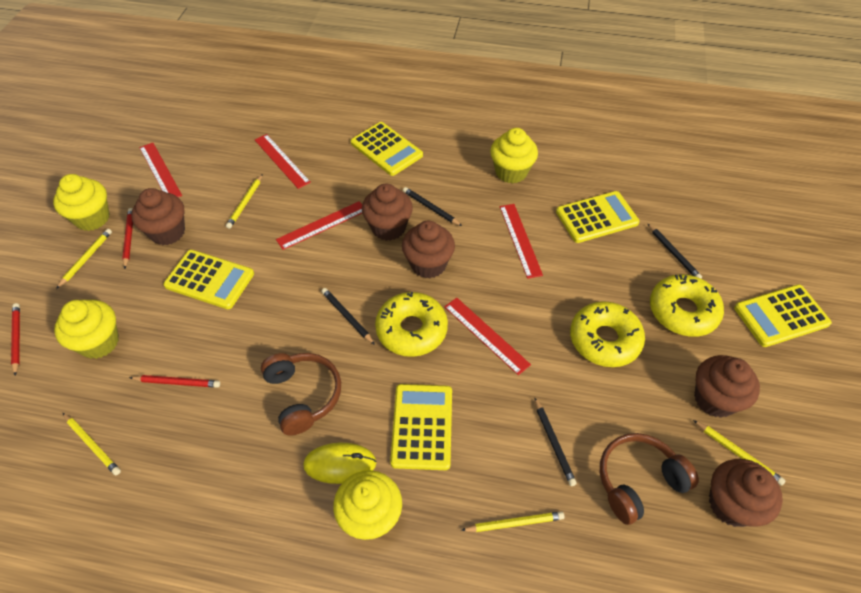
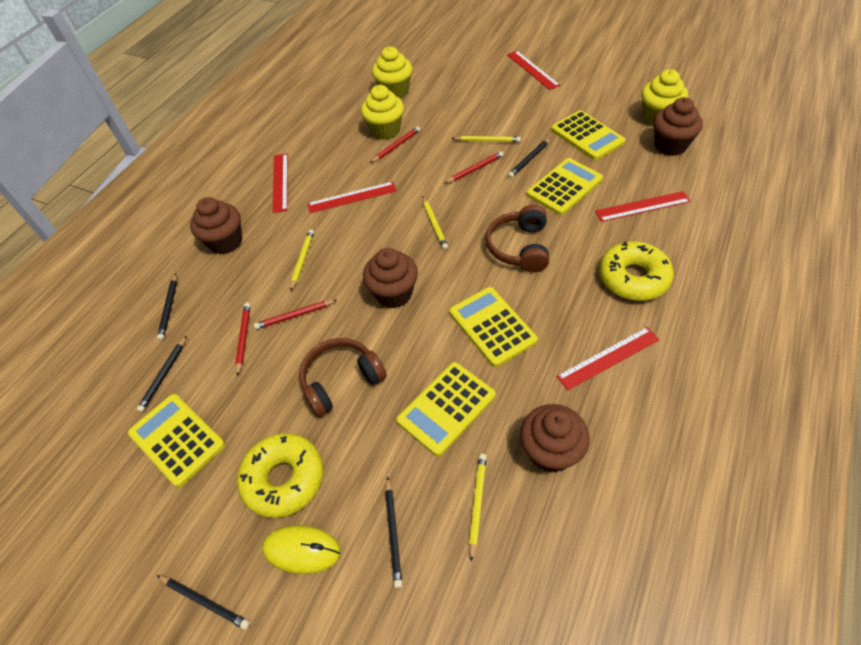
black pencil: 4 -> 5
brown cupcake: 5 -> 4
red pencil: 3 -> 4
yellow cupcake: 4 -> 3
yellow donut: 3 -> 2
yellow pencil: 5 -> 4

